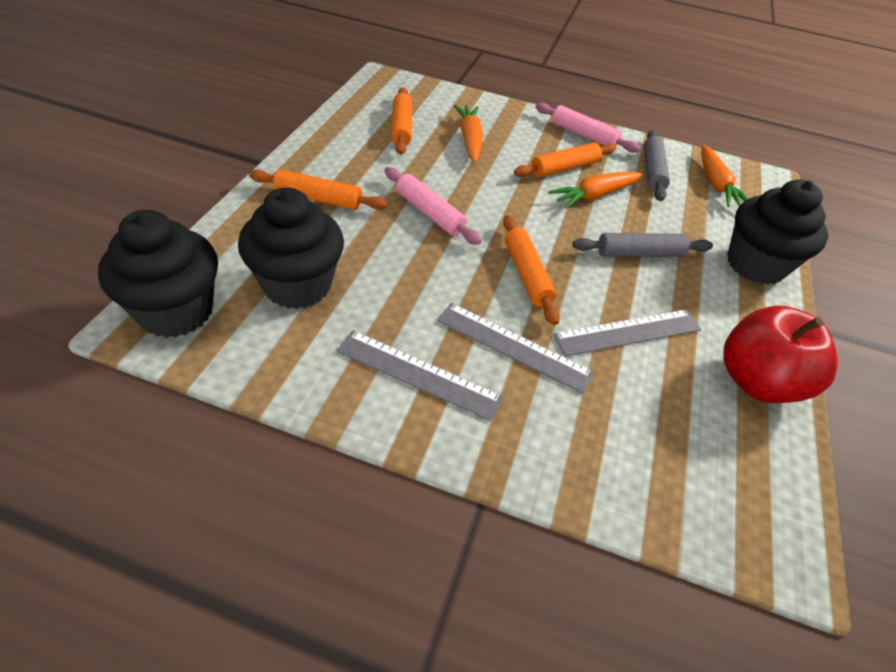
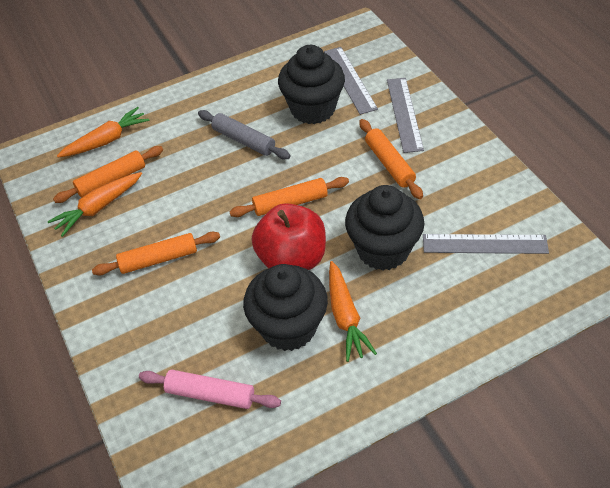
grey rolling pin: 2 -> 1
pink rolling pin: 2 -> 1

